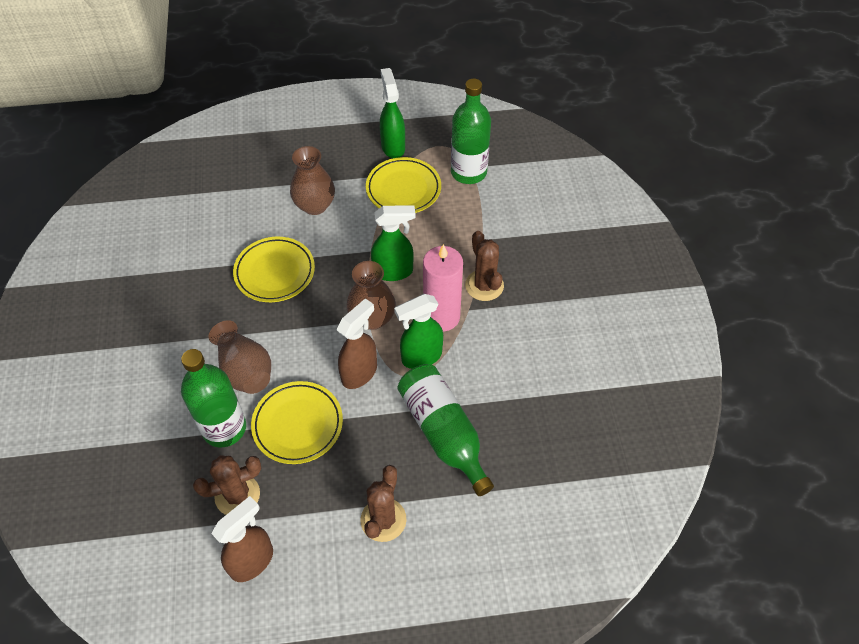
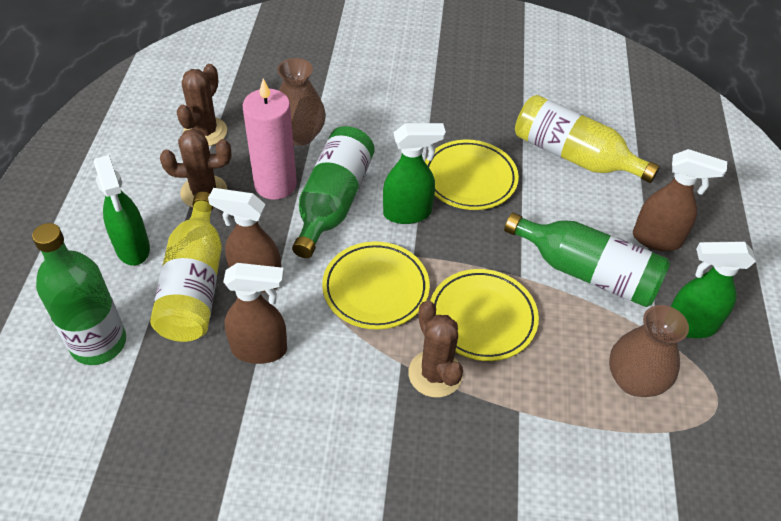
brown spray bottle: 2 -> 3
brown vase: 3 -> 2
yellow bottle: 0 -> 2

